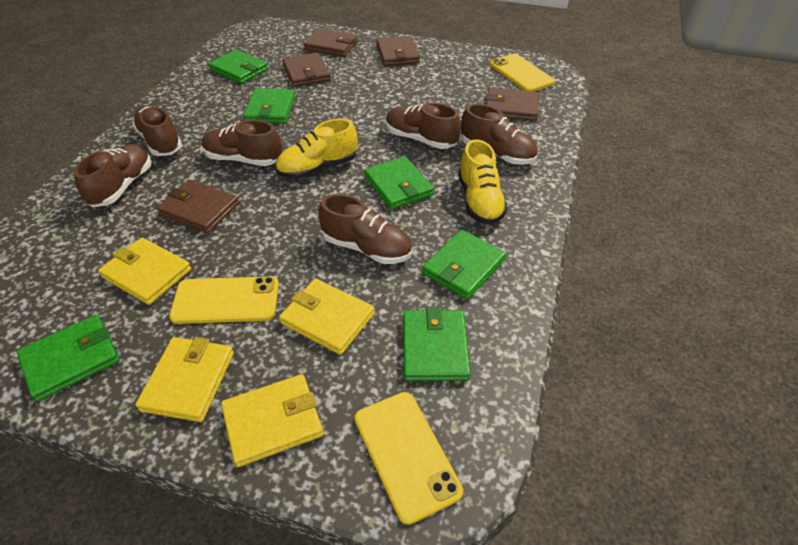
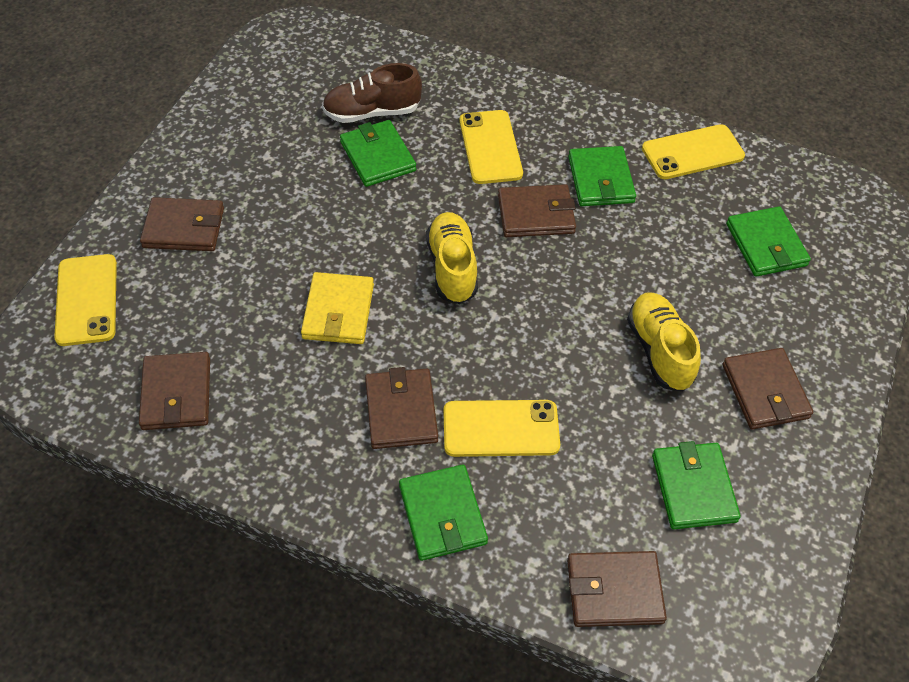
brown shoe: 6 -> 1
brown wallet: 5 -> 6
green wallet: 6 -> 5
yellow phone: 3 -> 4
yellow wallet: 4 -> 1

